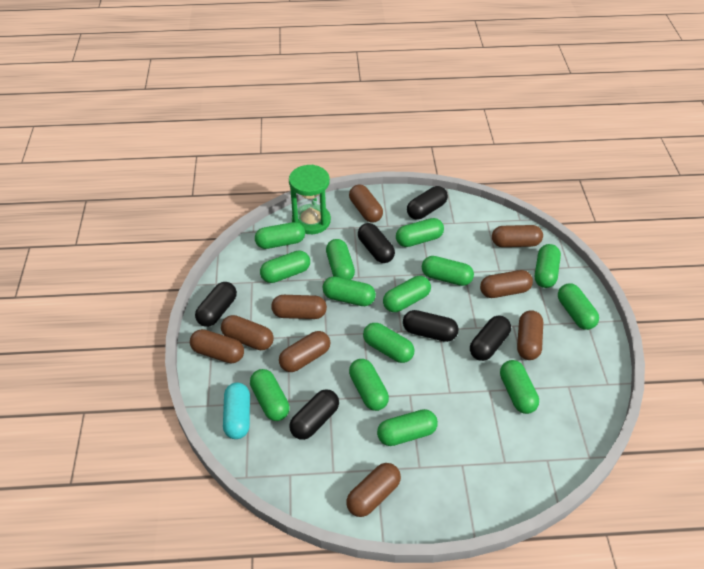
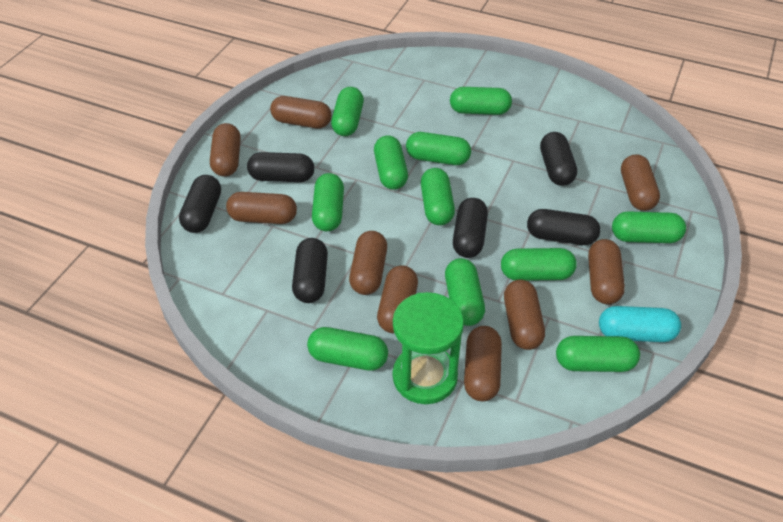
green capsule: 14 -> 11

